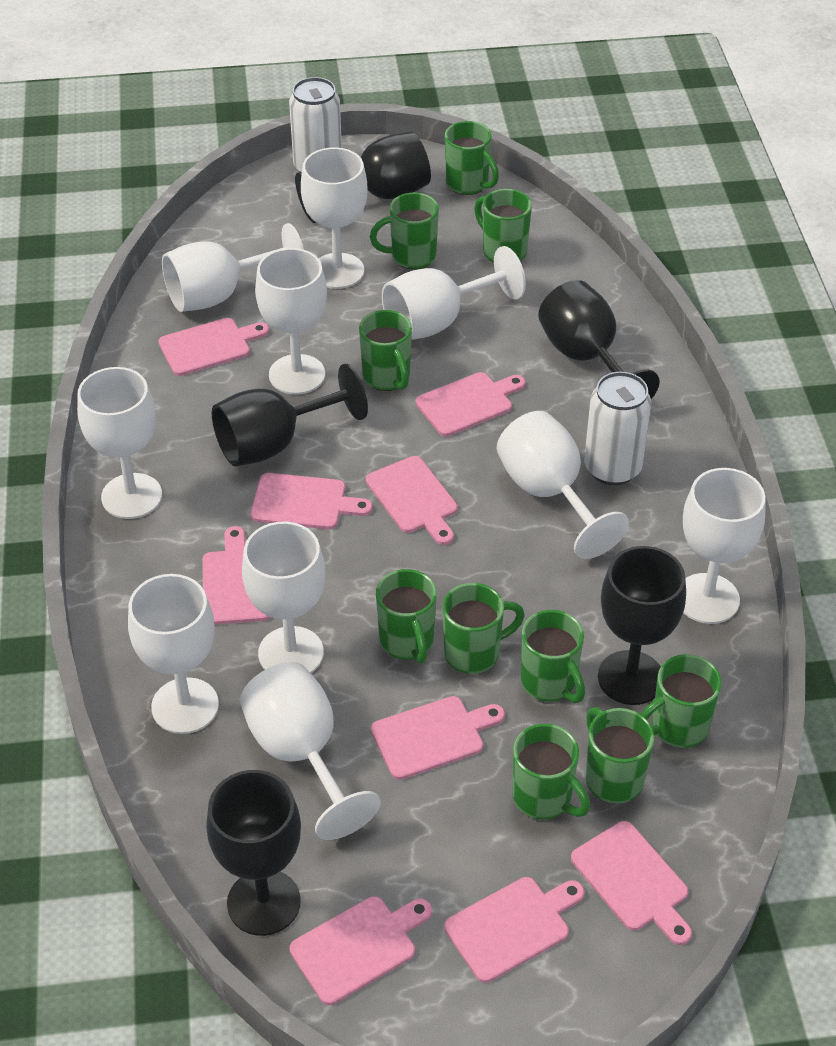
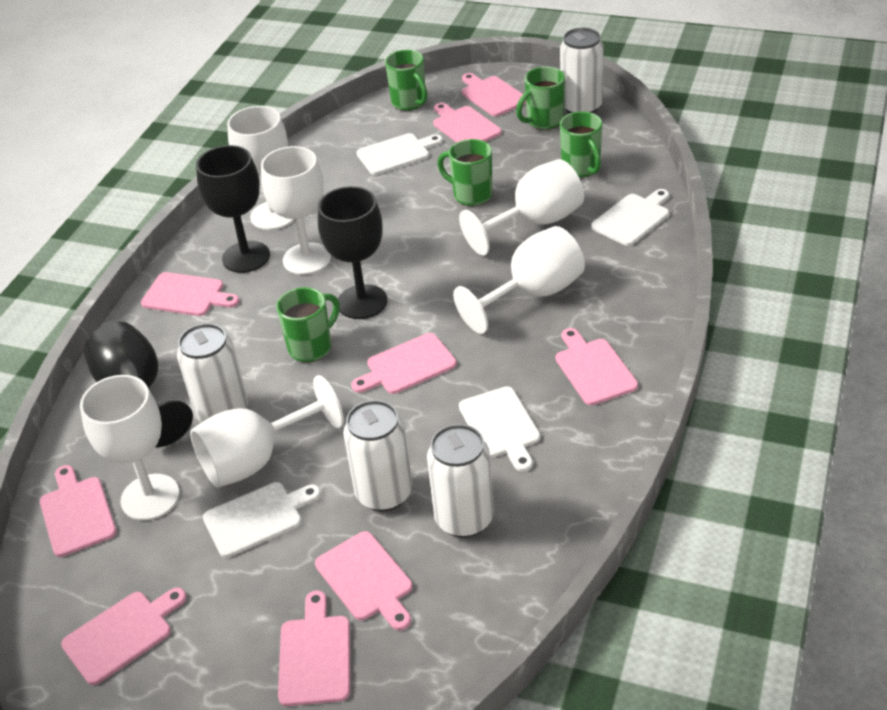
black goblet: 5 -> 3
green mug: 10 -> 5
white can: 2 -> 4
white cutting board: 0 -> 4
white goblet: 10 -> 6

